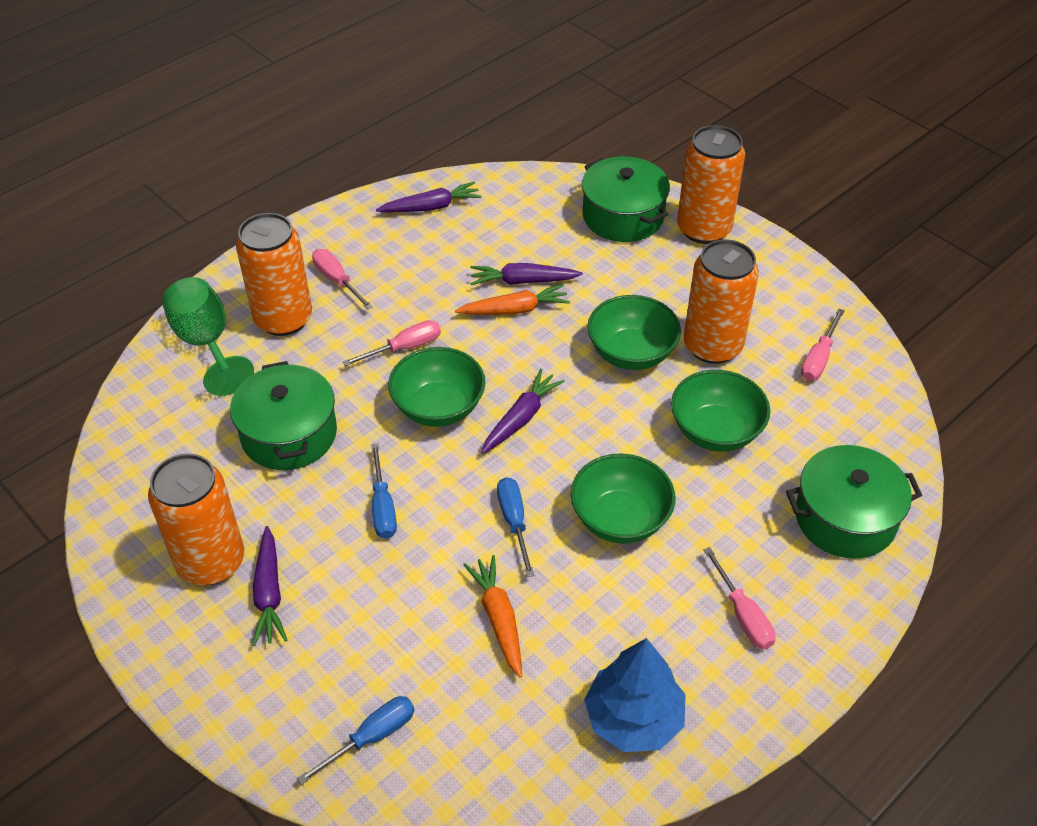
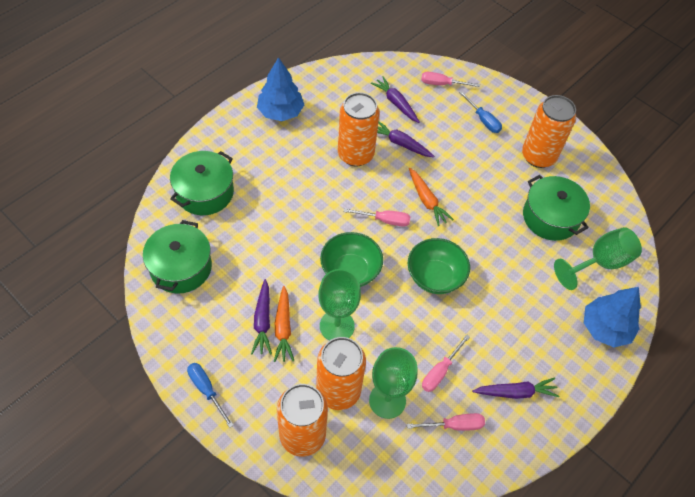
blue screwdriver: 3 -> 2
blue tree: 1 -> 2
green bowl: 4 -> 2
green goblet: 1 -> 3

